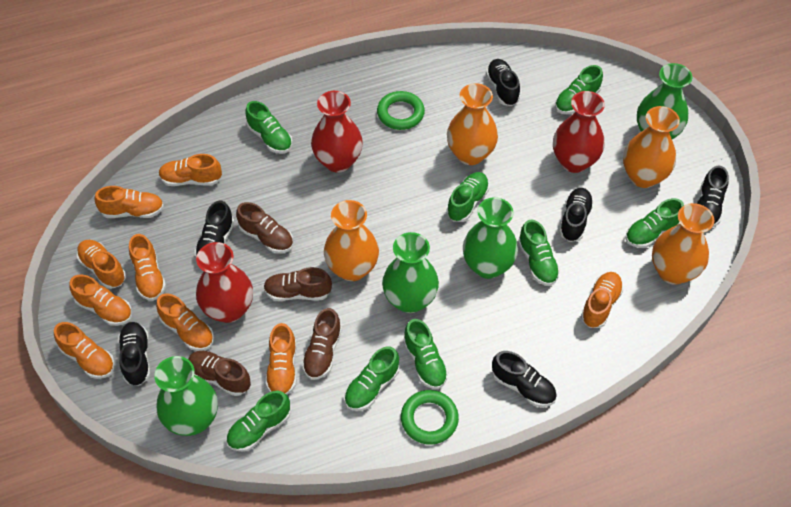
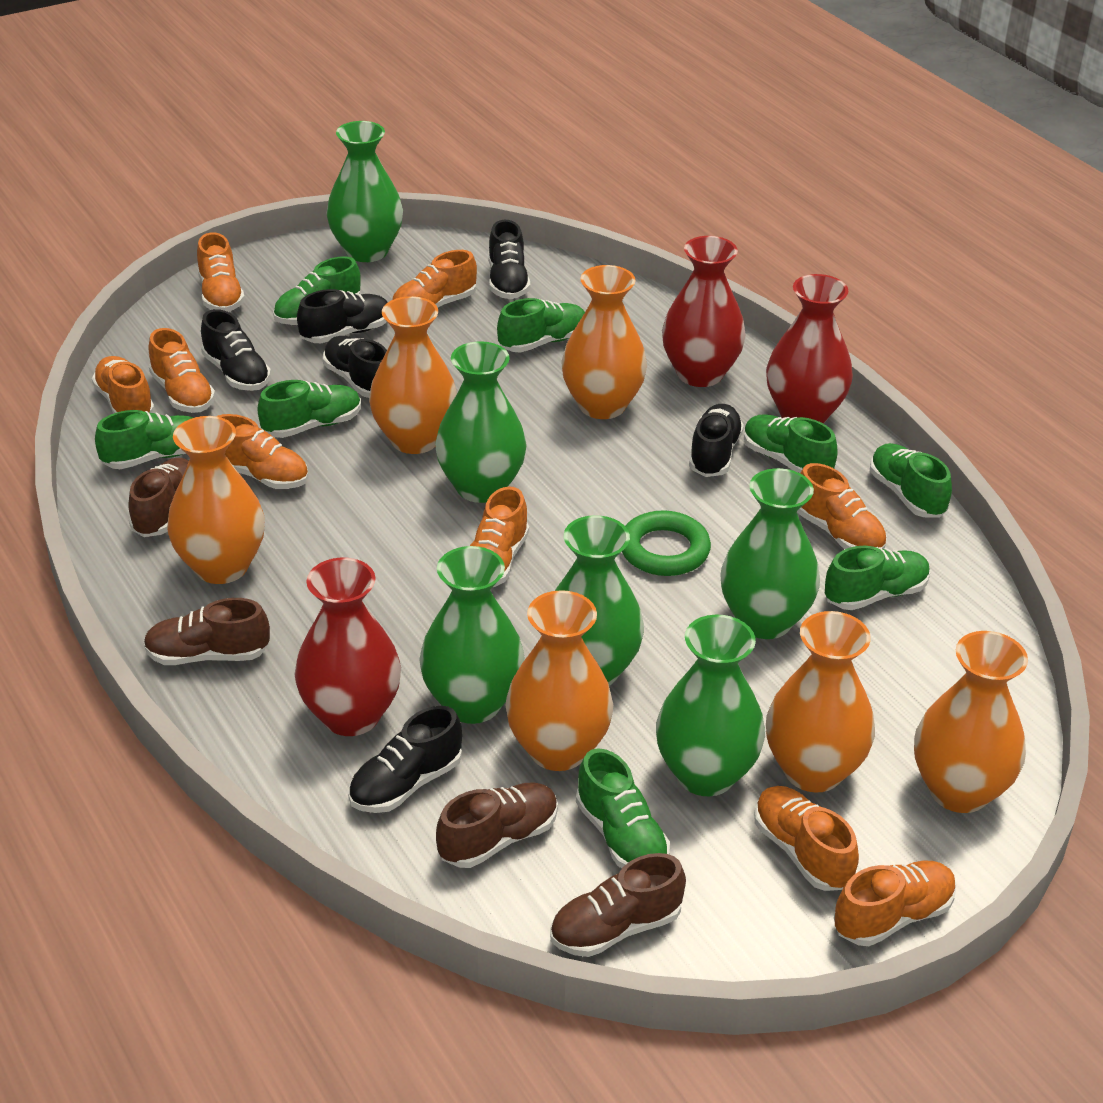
green ring: 2 -> 1
green vase: 4 -> 6
orange vase: 4 -> 6

